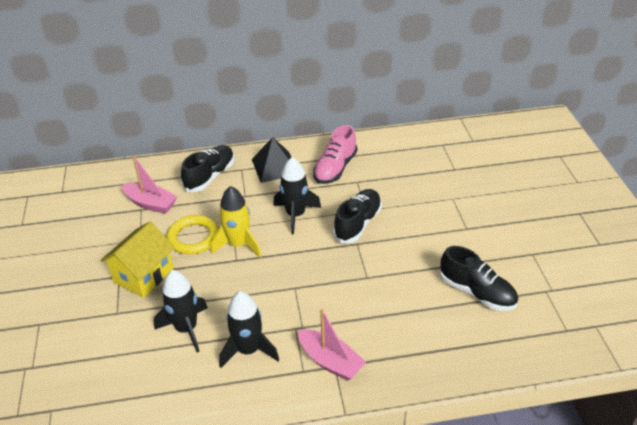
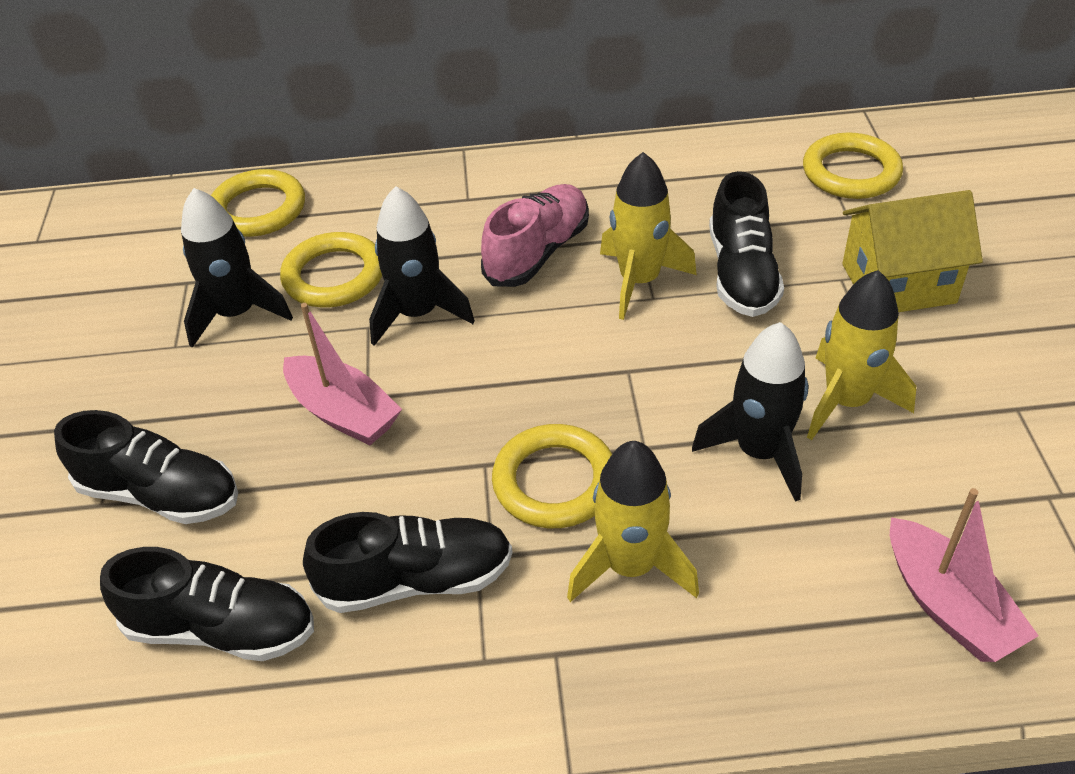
black pyramid: 1 -> 0
black shoe: 3 -> 4
yellow ring: 1 -> 4
yellow rocket: 1 -> 3

